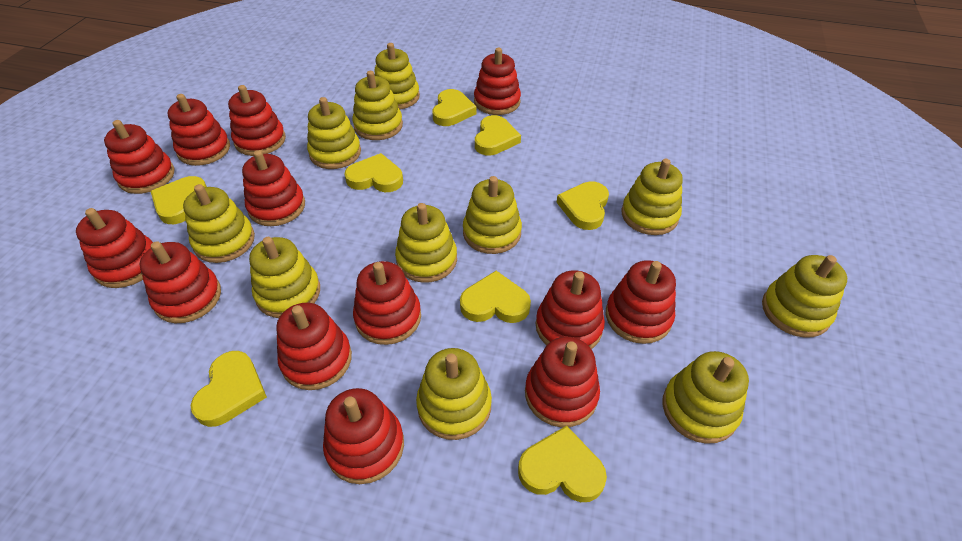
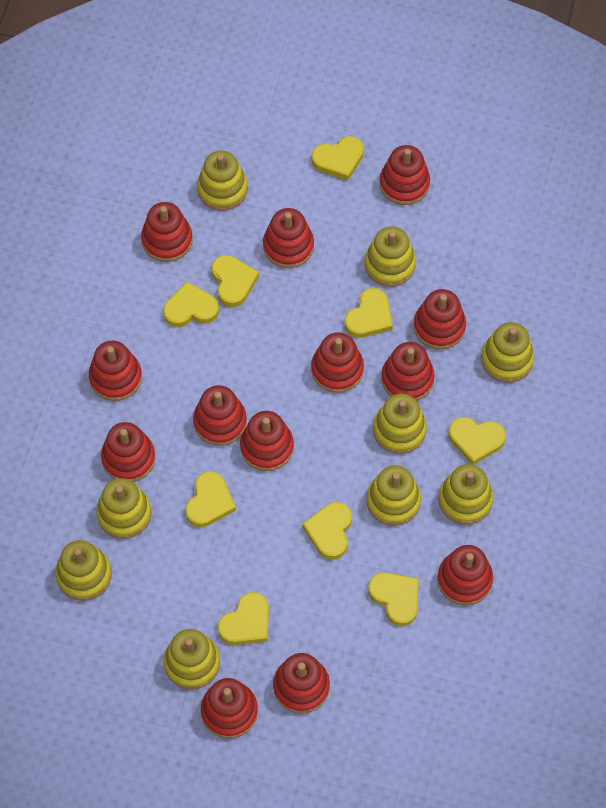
yellow heart: 8 -> 9
yellow stacking toy: 11 -> 9

